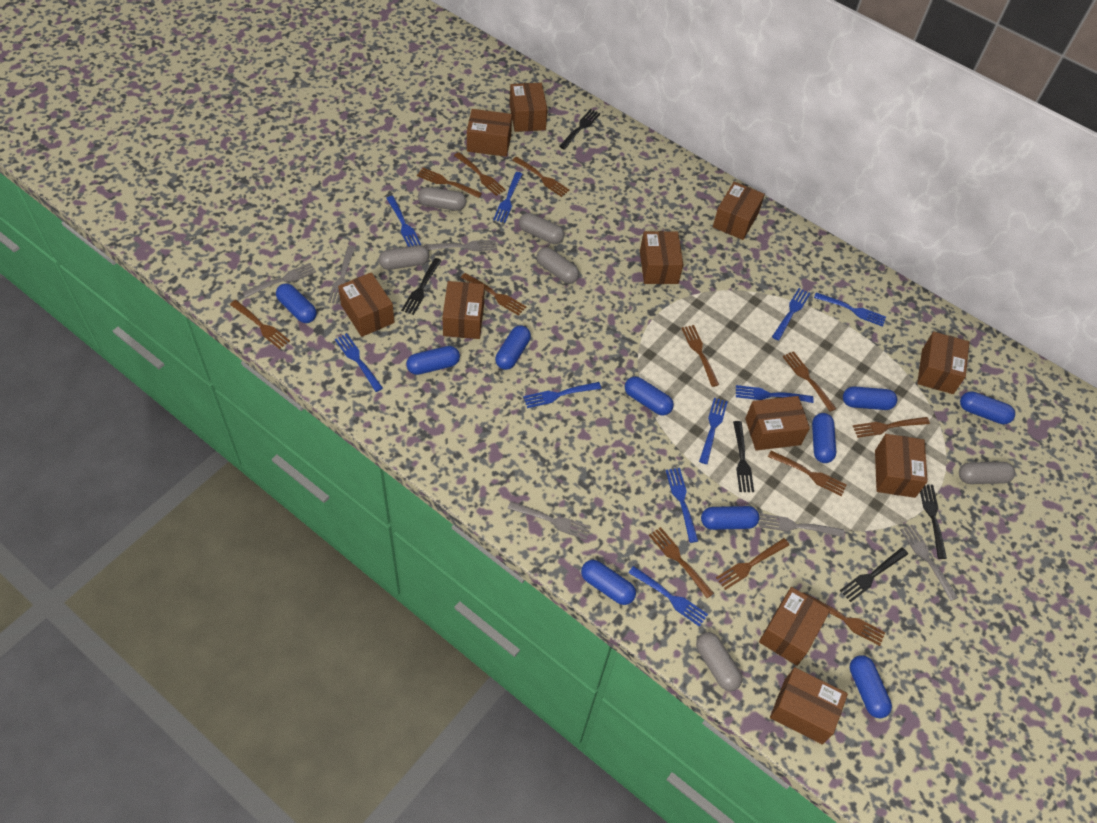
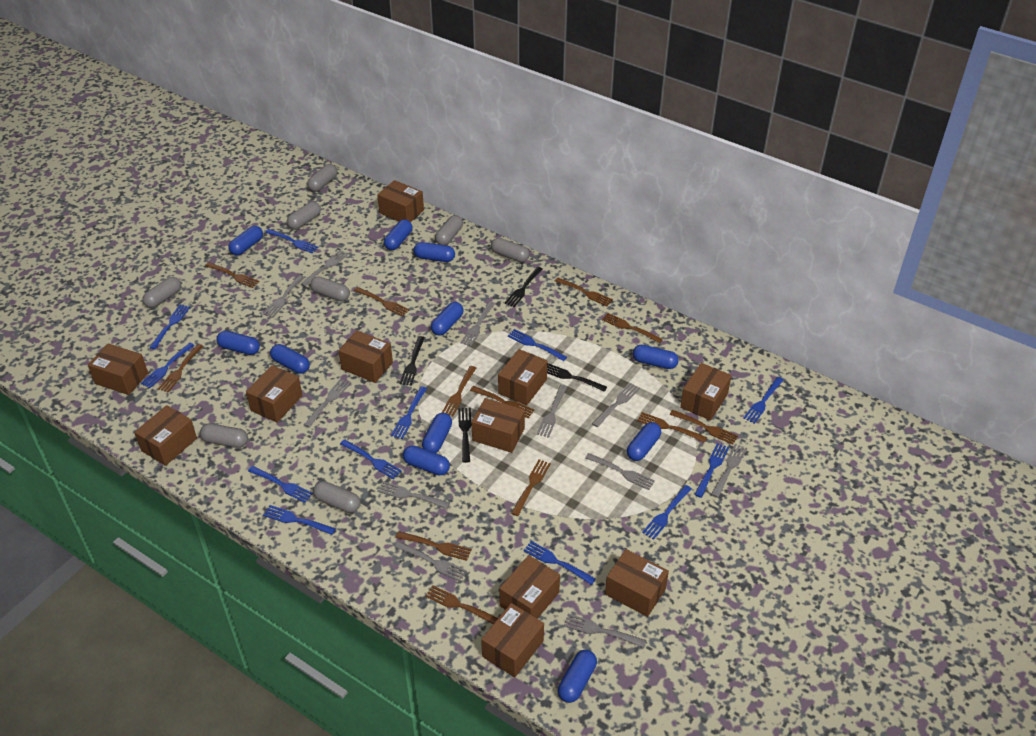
black fork: 5 -> 4
blue capsule: 10 -> 11
blue fork: 10 -> 12
grey capsule: 6 -> 8
grey fork: 6 -> 11

